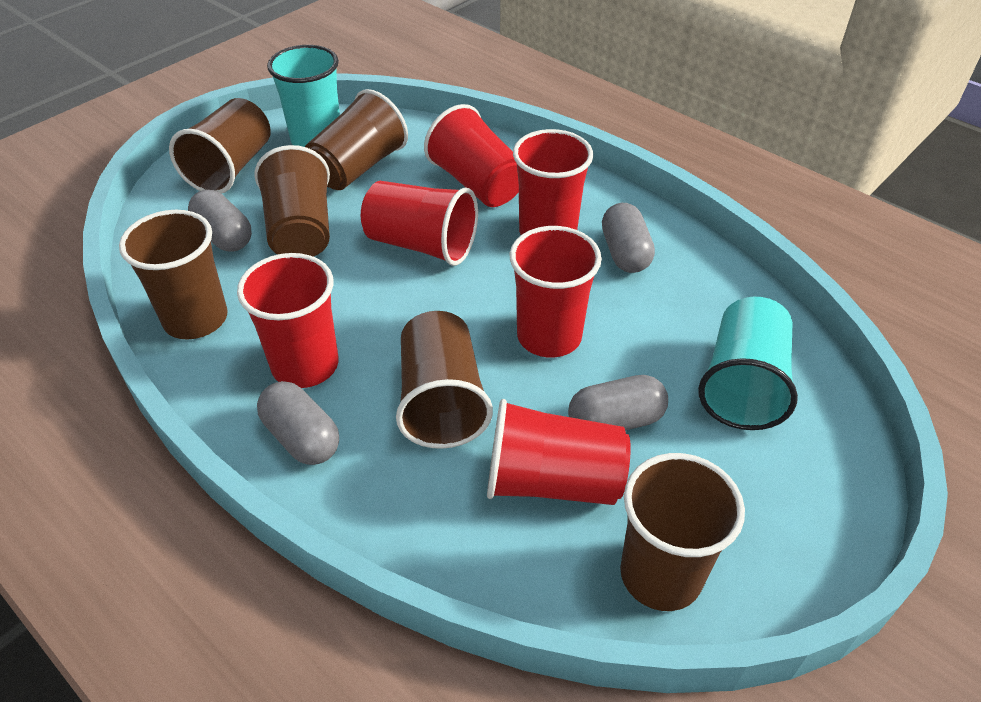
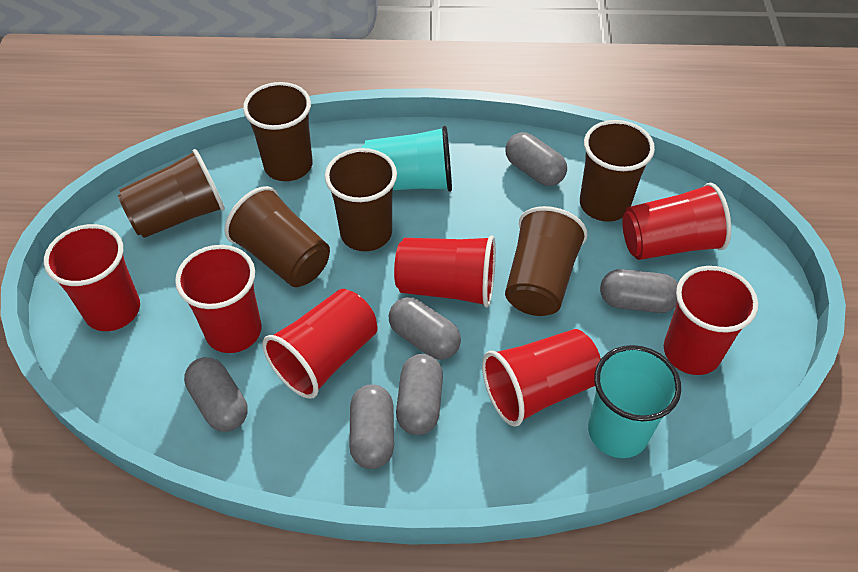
grey capsule: 4 -> 6
red cup: 6 -> 7

